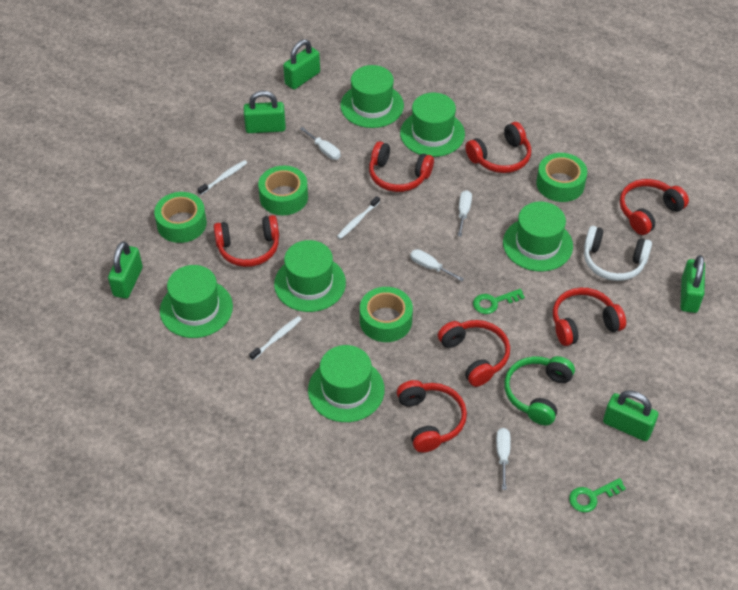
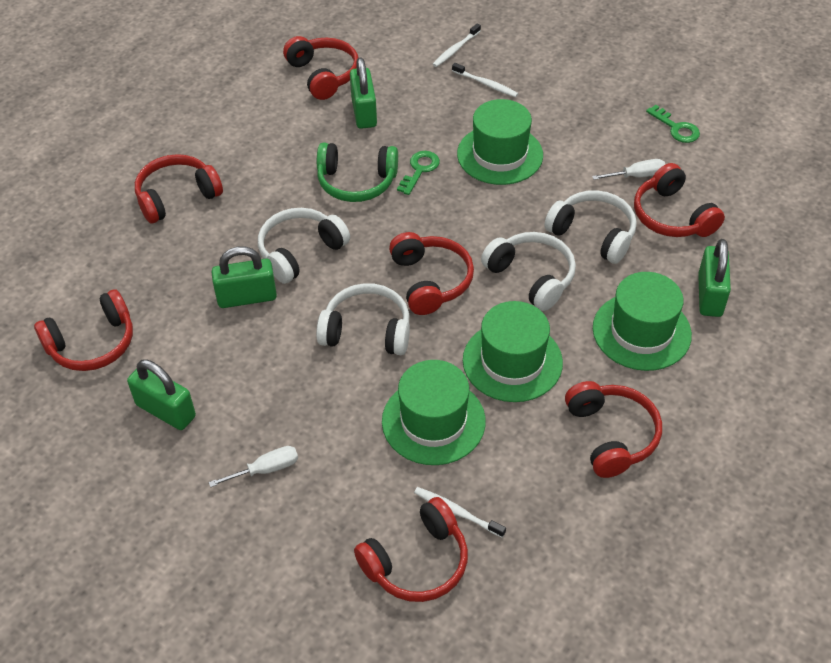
green hat: 6 -> 4
green padlock: 5 -> 4
green tape: 4 -> 0
white headphones: 1 -> 4
white screwdriver: 4 -> 2

